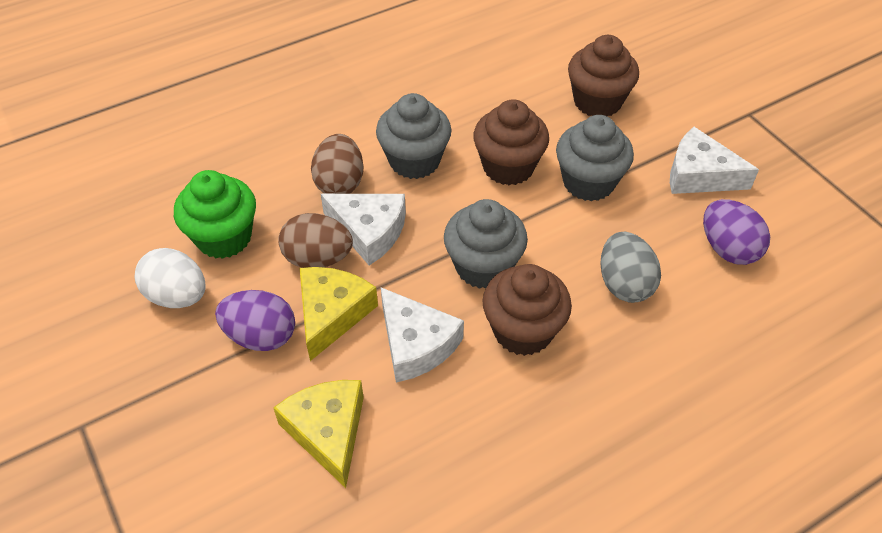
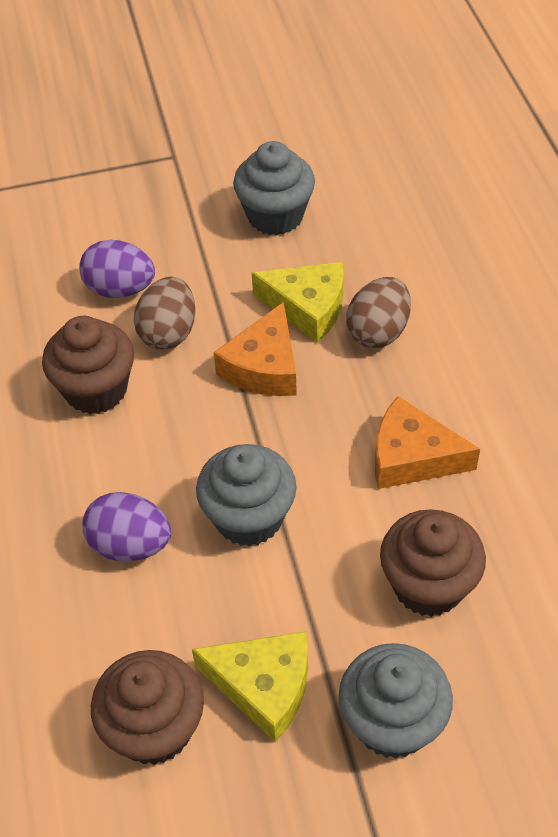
green cupcake: 1 -> 0
grey egg: 1 -> 0
orange cheese: 0 -> 2
white cheese: 3 -> 0
white egg: 1 -> 0

